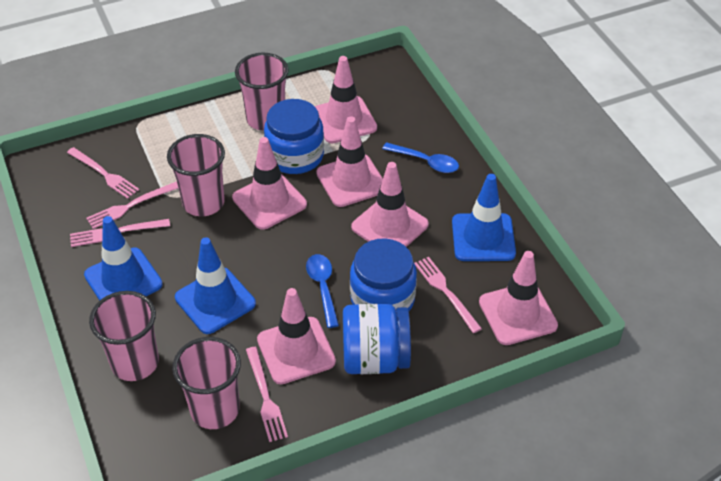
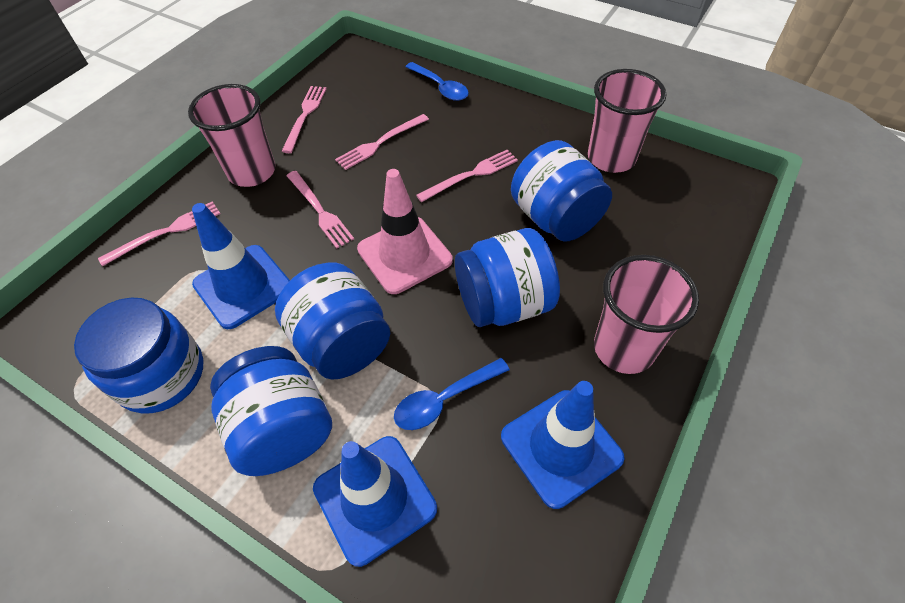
blue jar: 3 -> 5
pink cup: 4 -> 3
pink traffic cone: 6 -> 1

